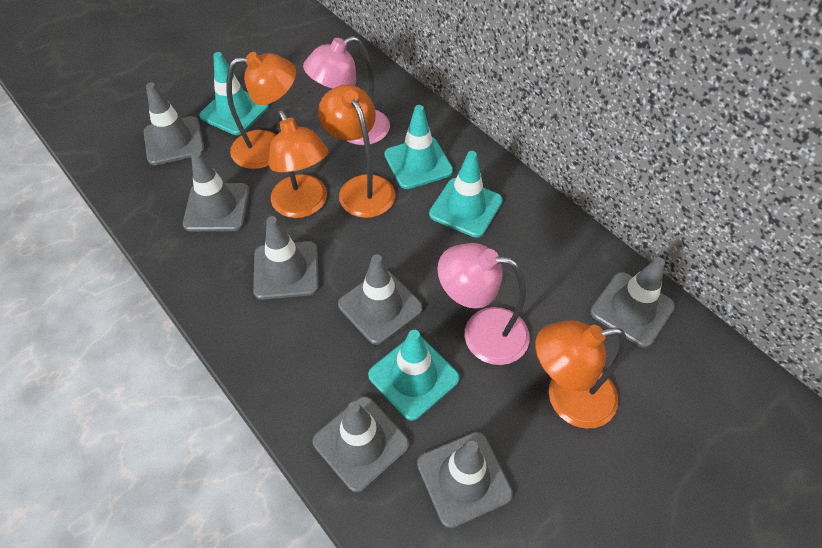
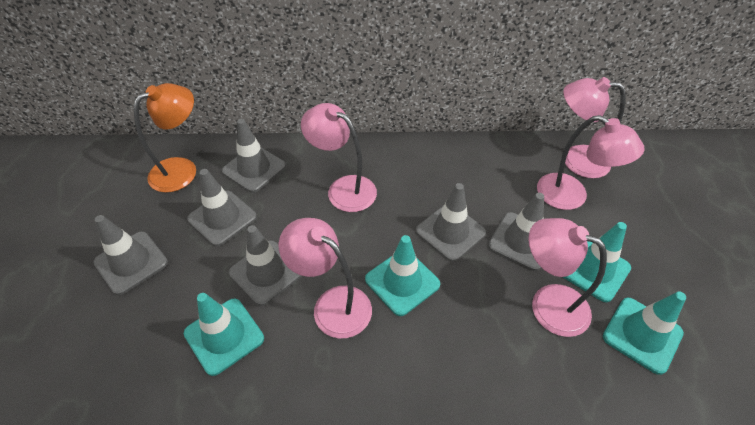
grey traffic cone: 7 -> 6
orange lamp: 4 -> 1
pink lamp: 2 -> 5

